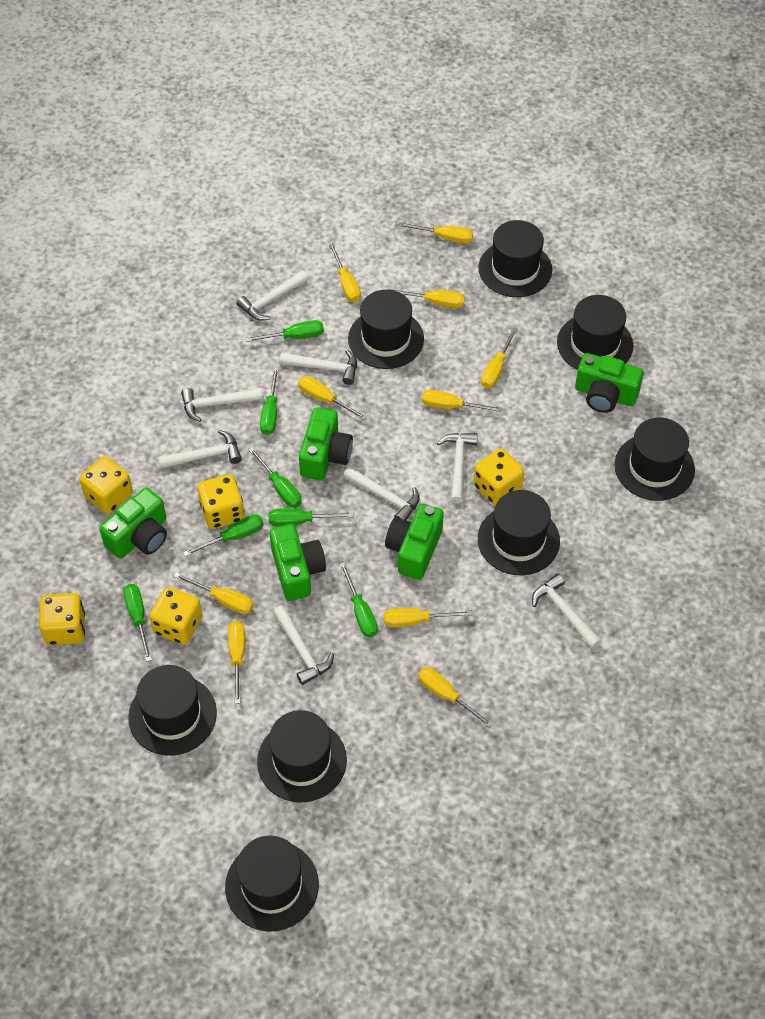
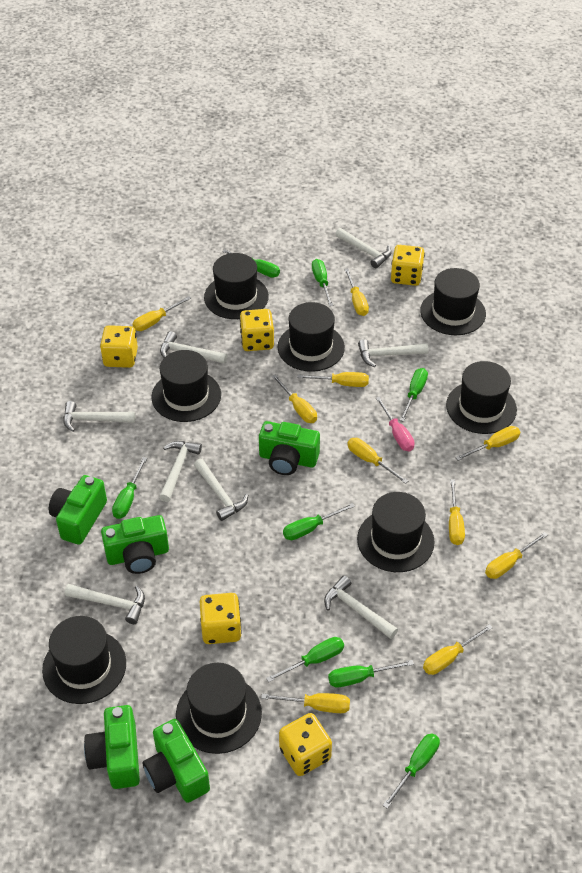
green screwdriver: 7 -> 8
pink screwdriver: 0 -> 1

